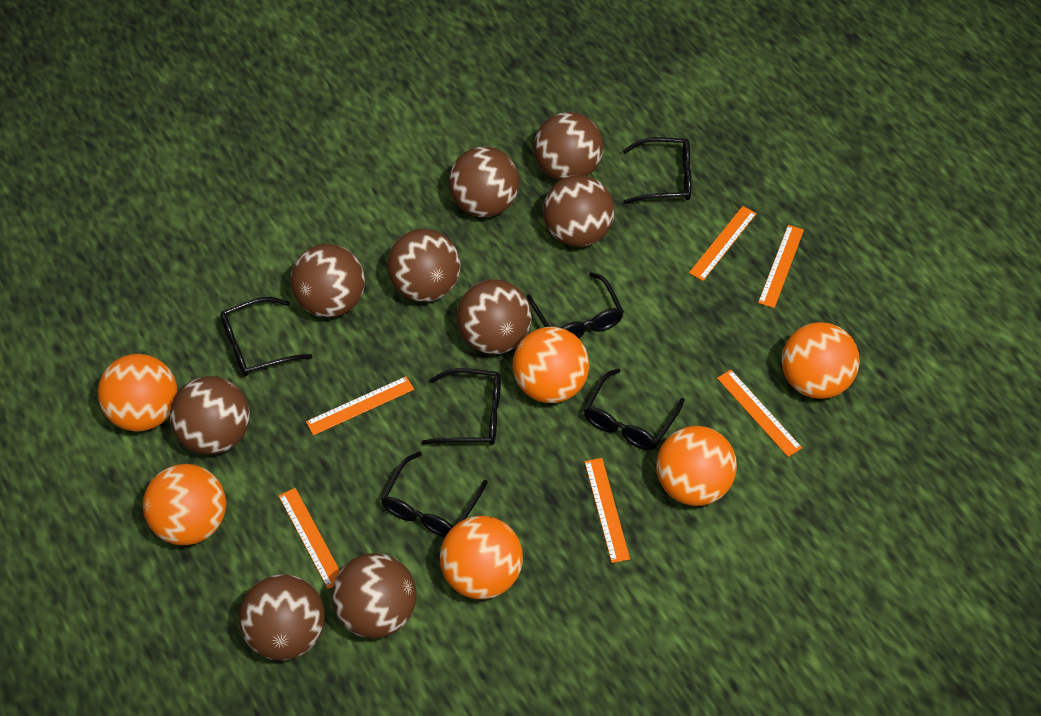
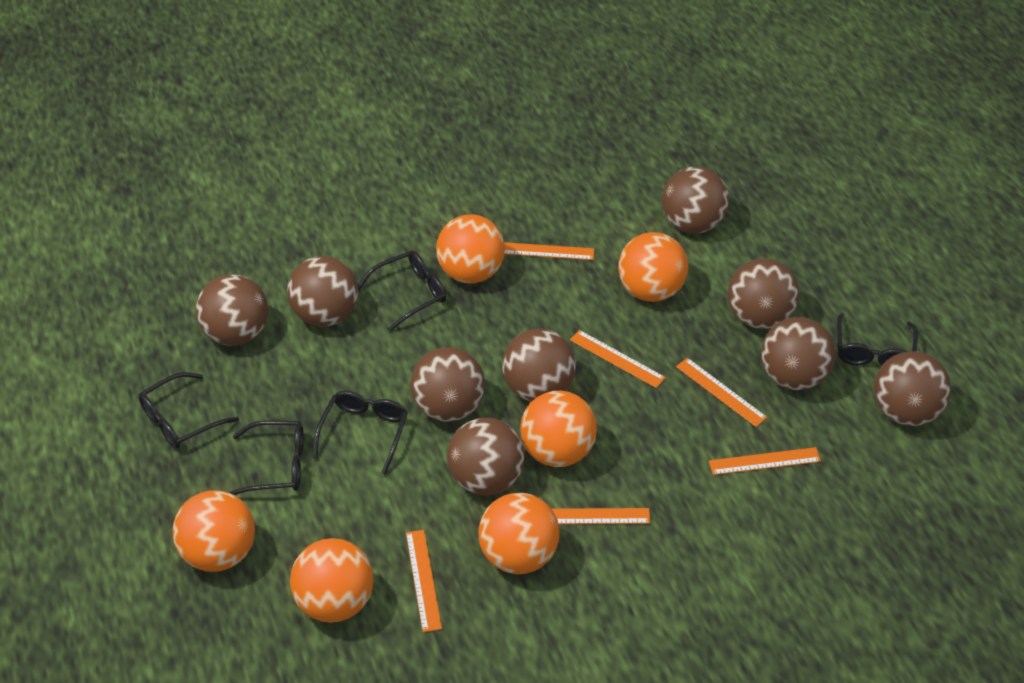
black glasses: 6 -> 5

